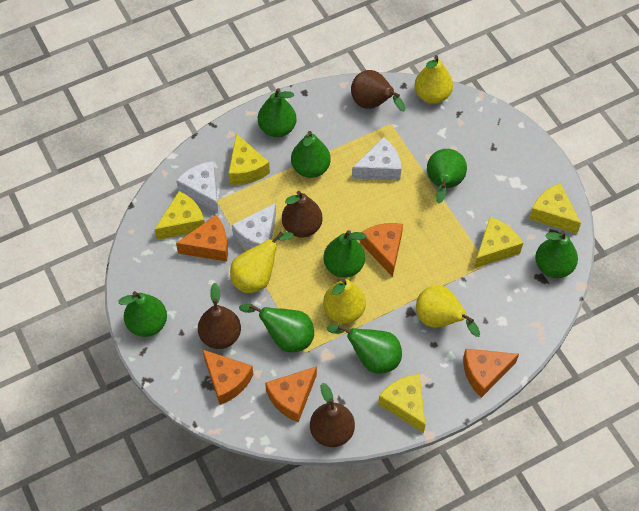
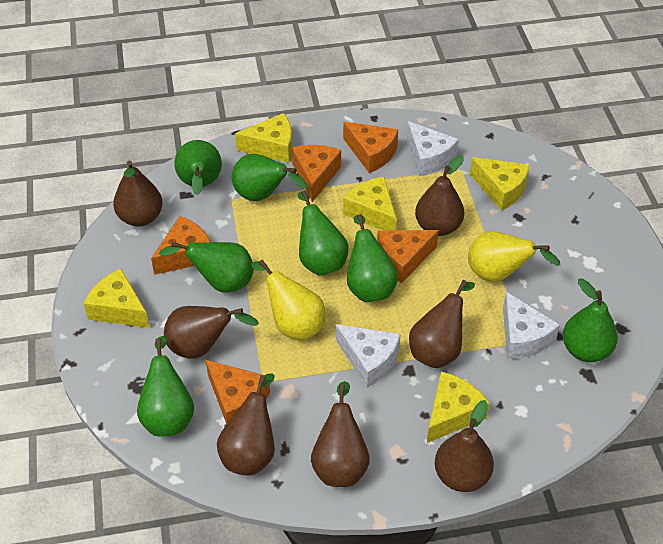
brown pear: 4 -> 7
green pear: 8 -> 7
yellow pear: 4 -> 2

